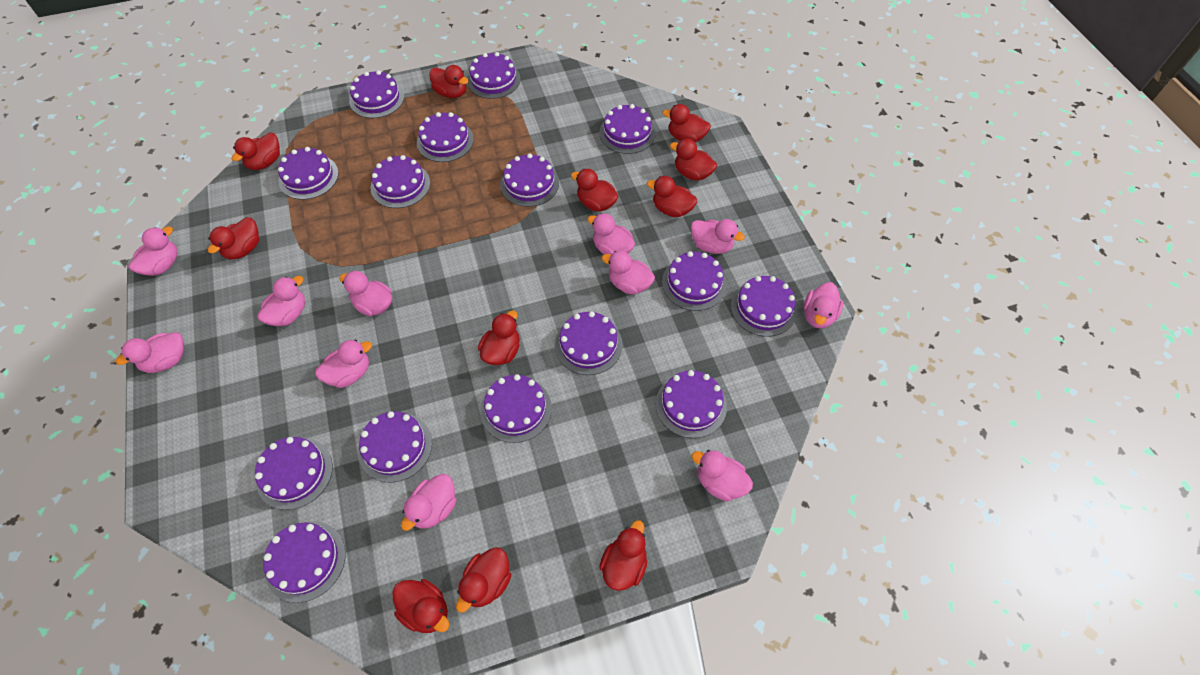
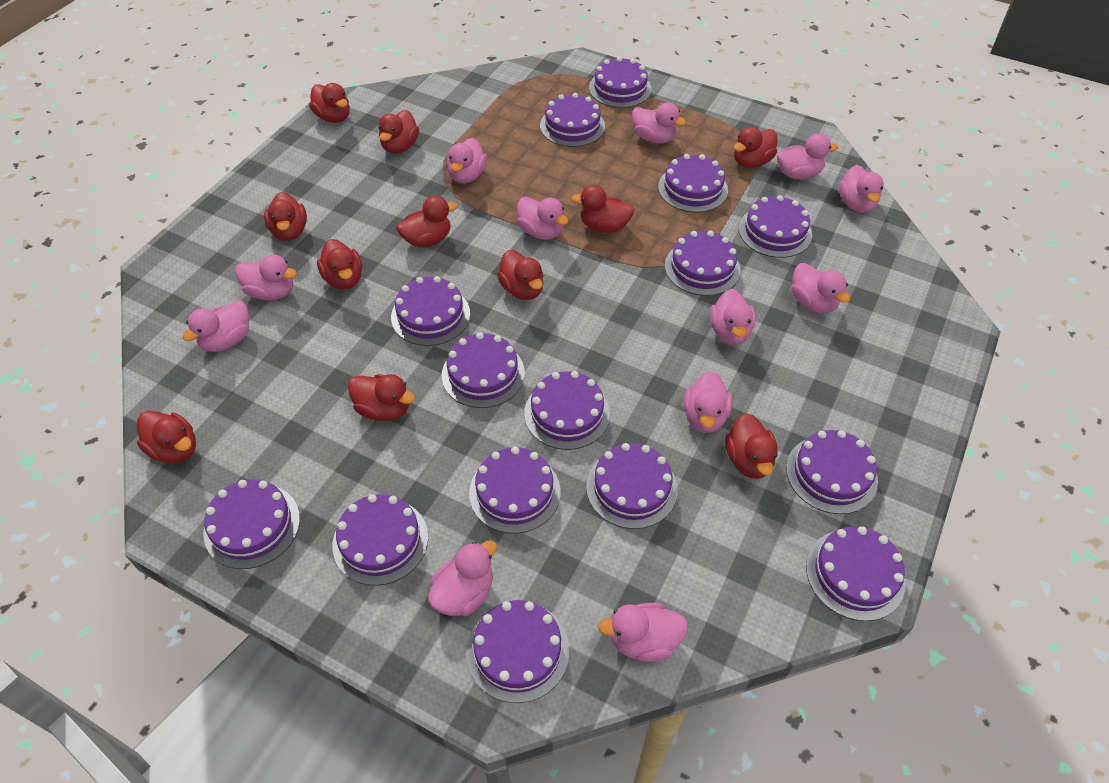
pink duck: 11 -> 12

